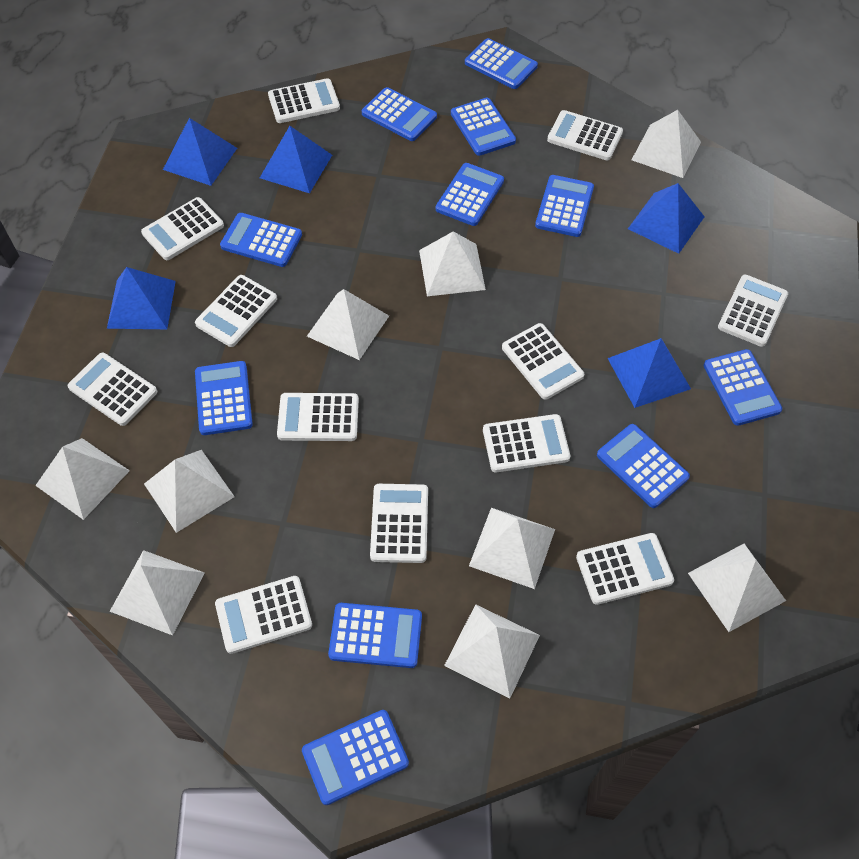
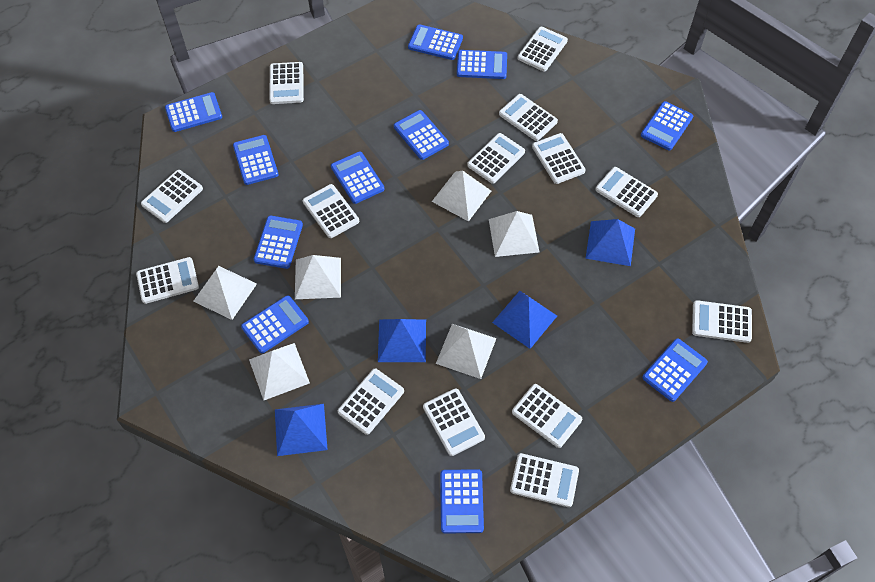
blue pyramid: 5 -> 4
white calculator: 12 -> 14
white pyramid: 9 -> 6

